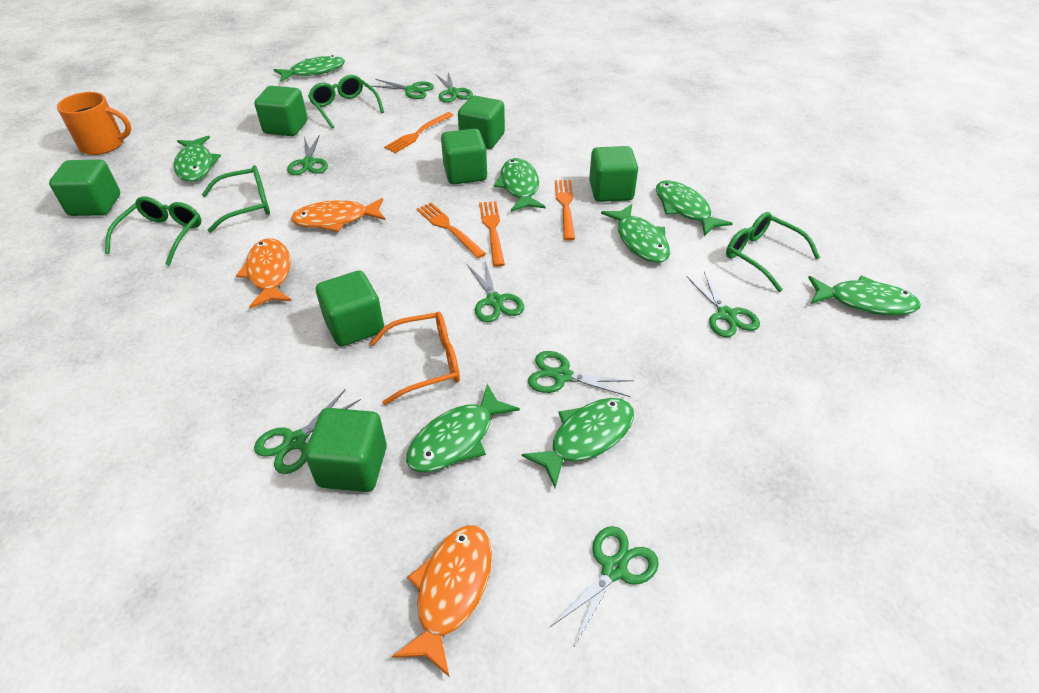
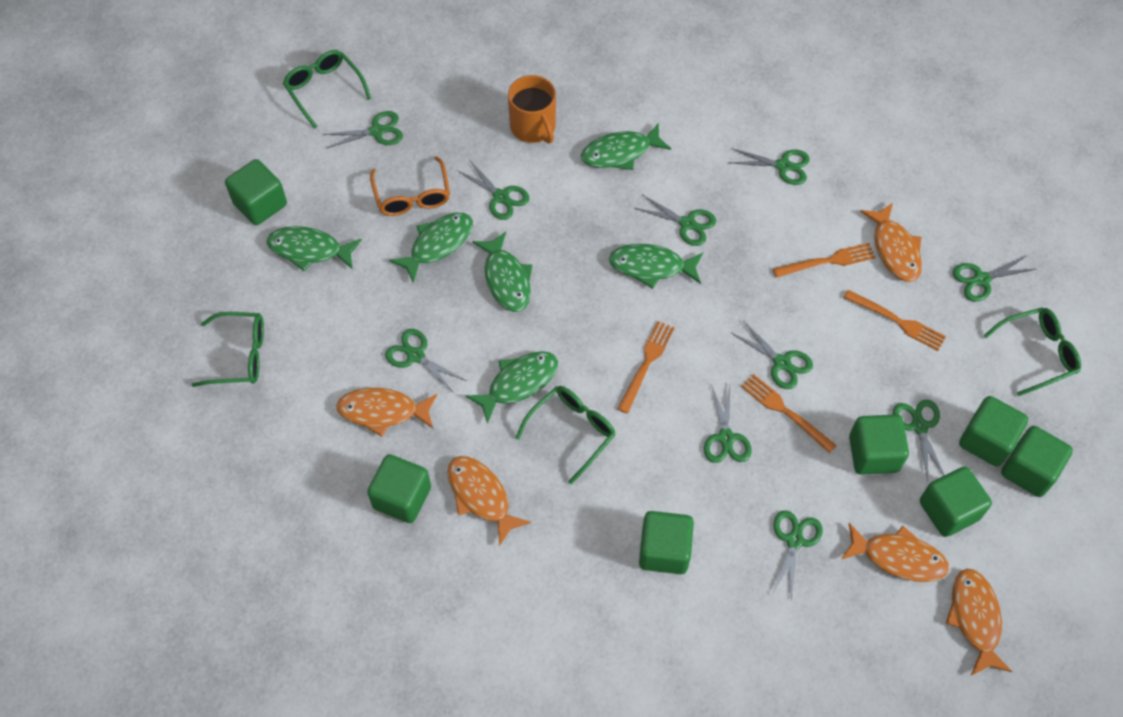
green fish: 8 -> 6
green scissors: 8 -> 10
orange fish: 3 -> 5

